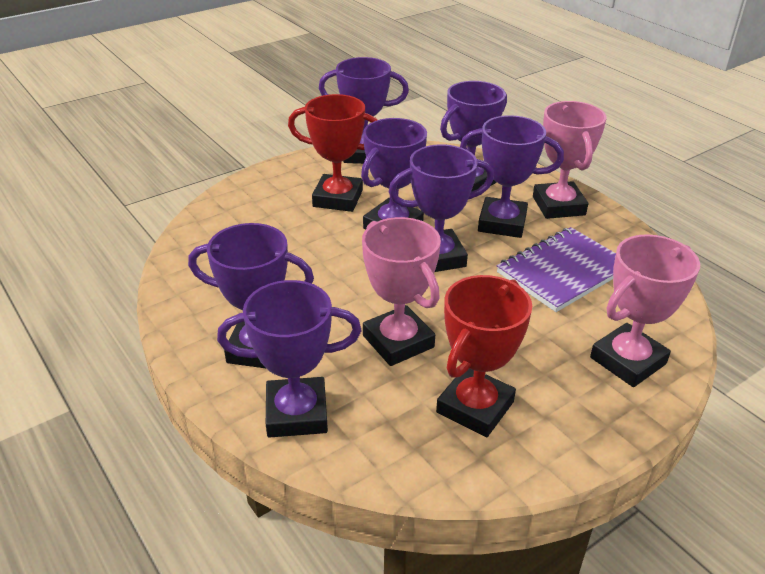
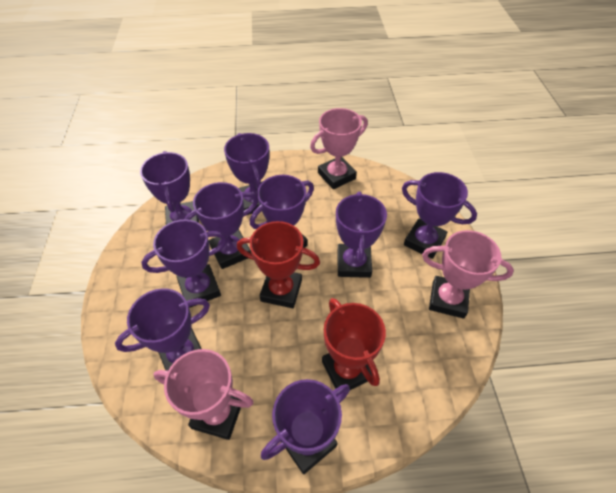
purple notebook: 1 -> 0
purple trophy: 7 -> 9

